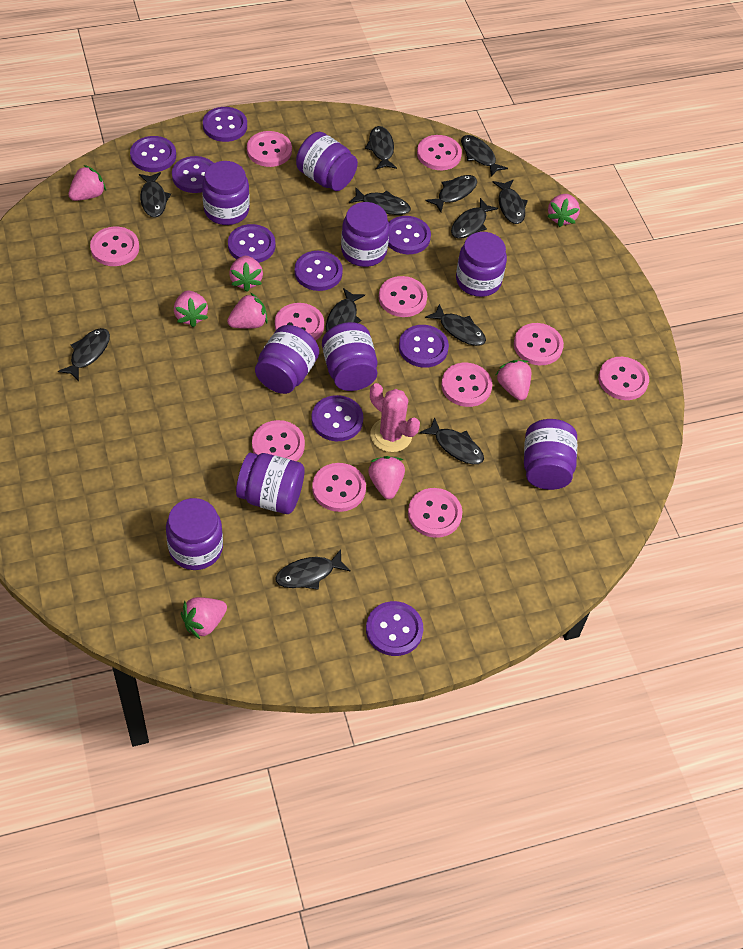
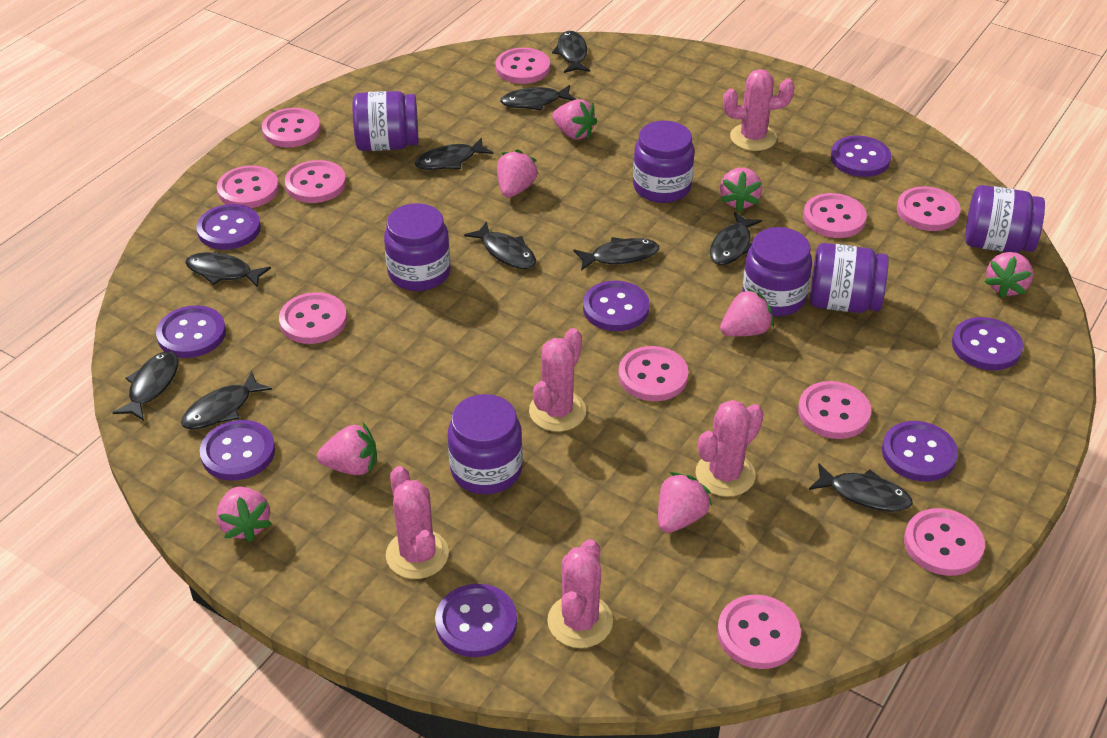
black fish: 12 -> 10
pink cactus: 1 -> 5
purple button: 9 -> 8
purple jar: 9 -> 7

